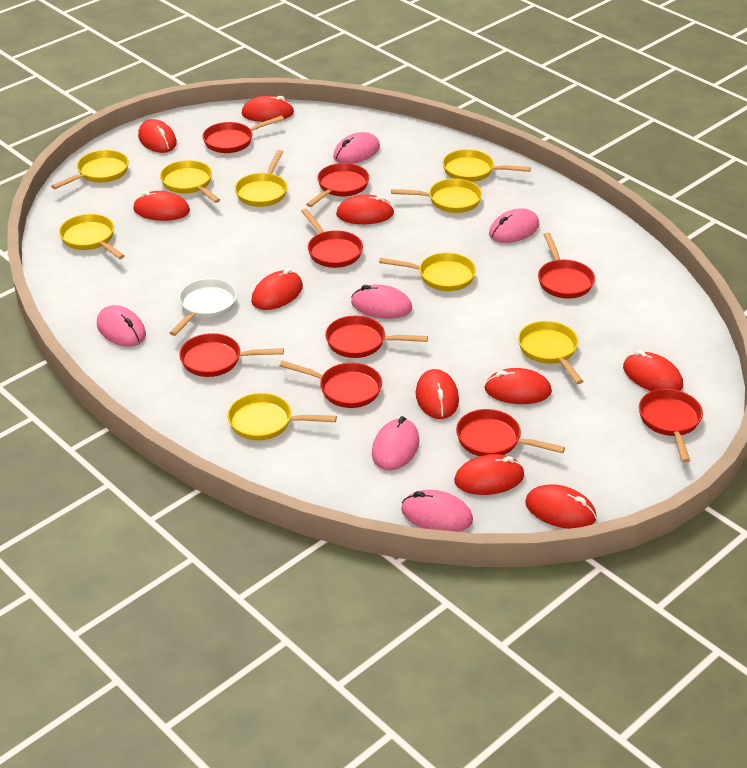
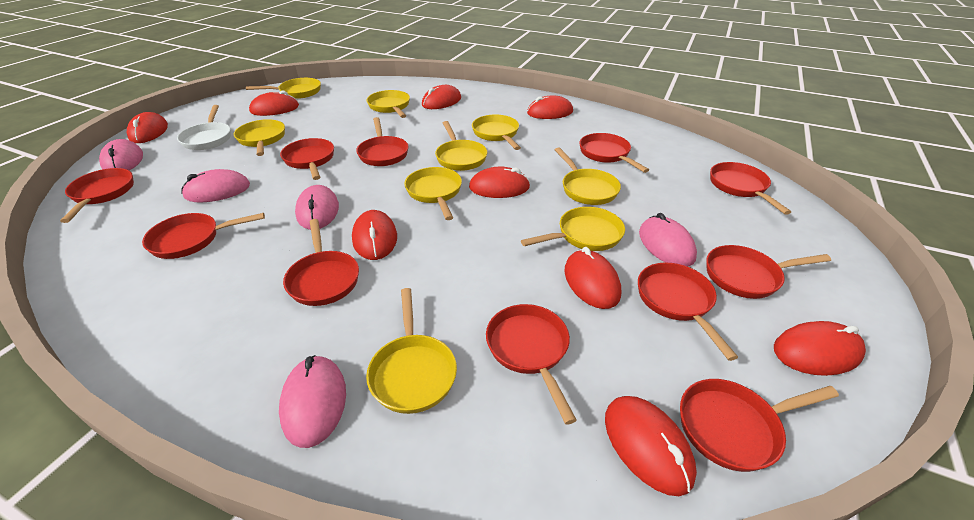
pink mouse: 6 -> 5
red mouse: 10 -> 9
red pan: 9 -> 11

